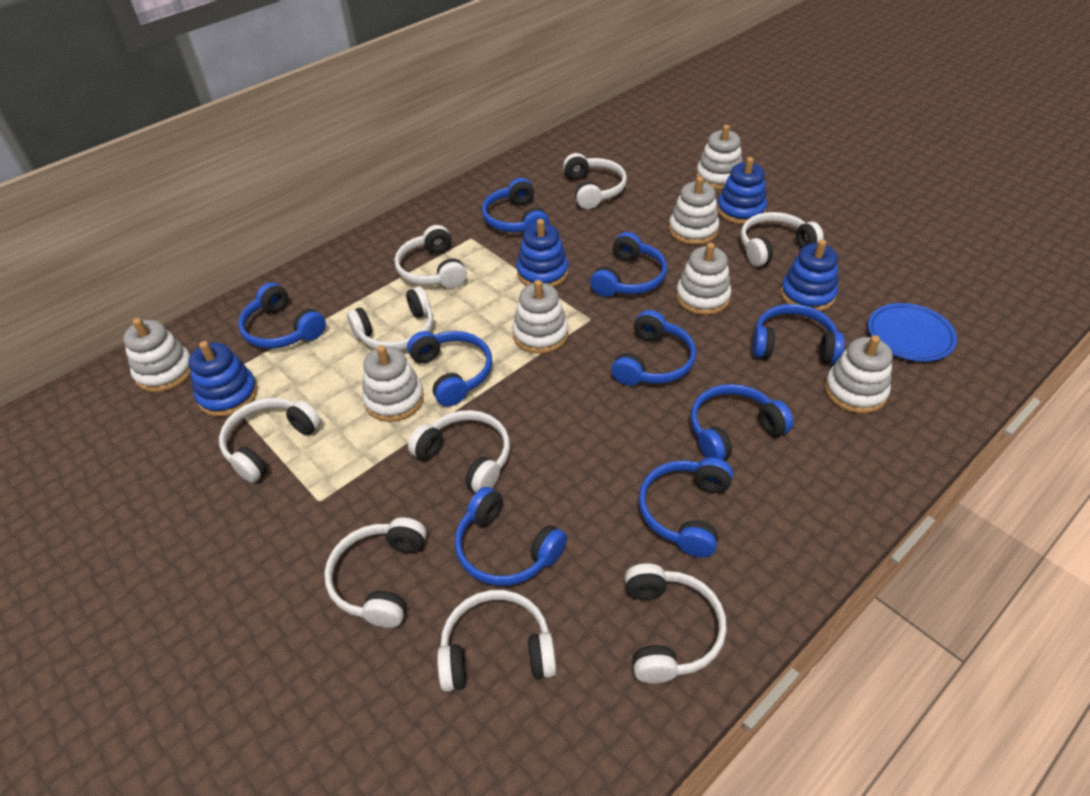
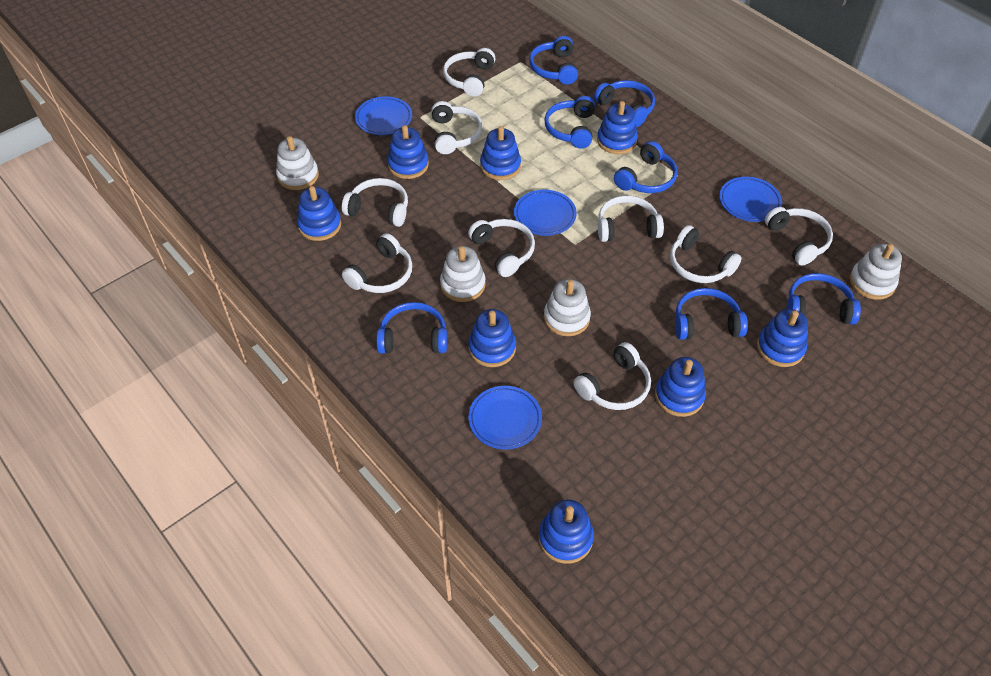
blue headphones: 9 -> 7
blue plate: 1 -> 4
blue stacking toy: 4 -> 8
white stacking toy: 7 -> 4

